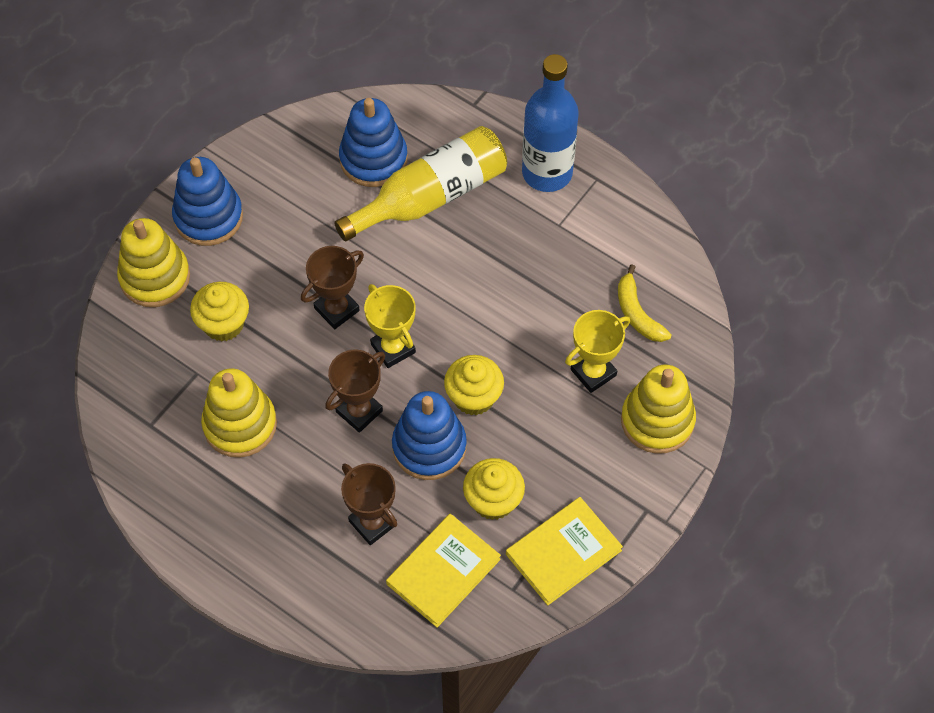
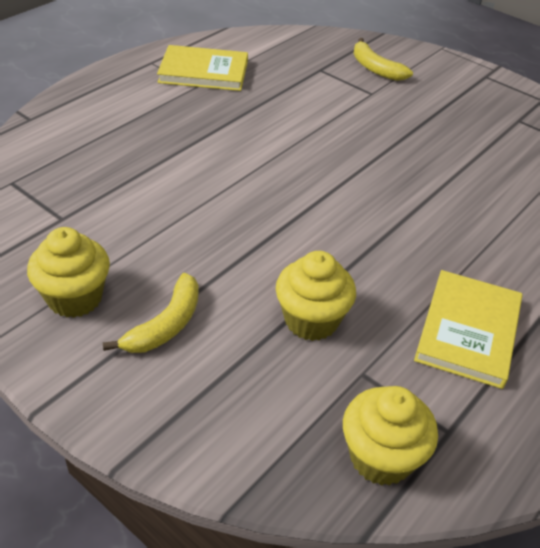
blue bottle: 1 -> 0
blue stacking toy: 3 -> 0
brown trophy: 3 -> 0
yellow banana: 1 -> 2
yellow bottle: 1 -> 0
yellow stacking toy: 3 -> 0
yellow trophy: 2 -> 0

